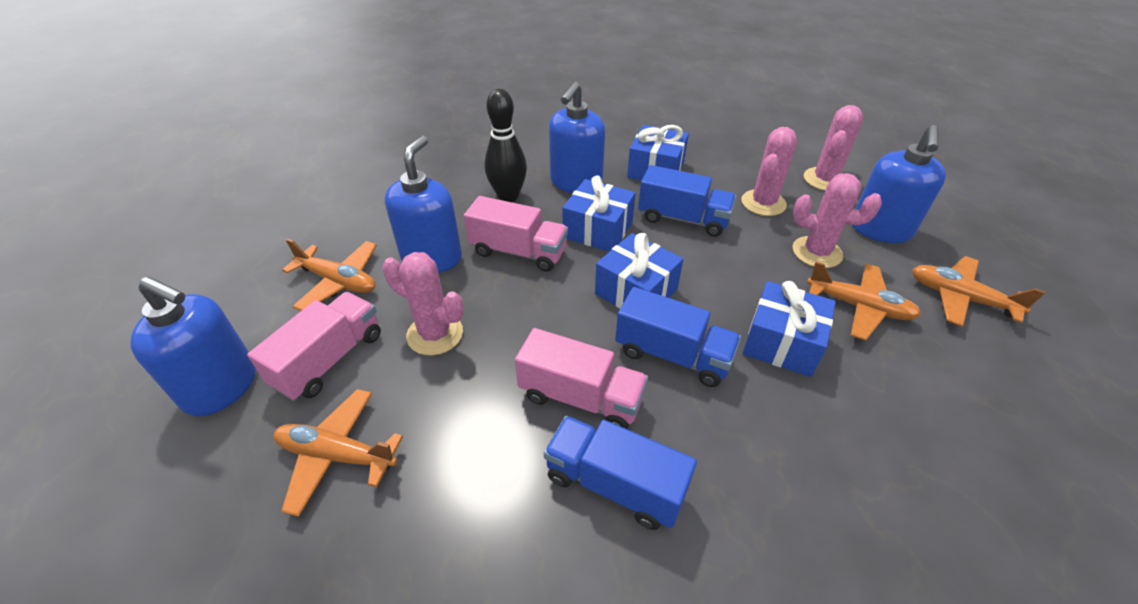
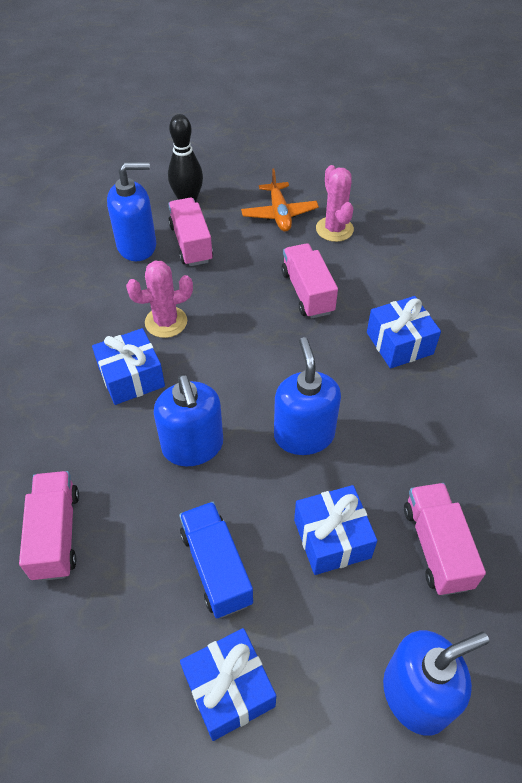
blue truck: 3 -> 1
orange plane: 4 -> 1
pink cactus: 4 -> 2
pink truck: 3 -> 4

